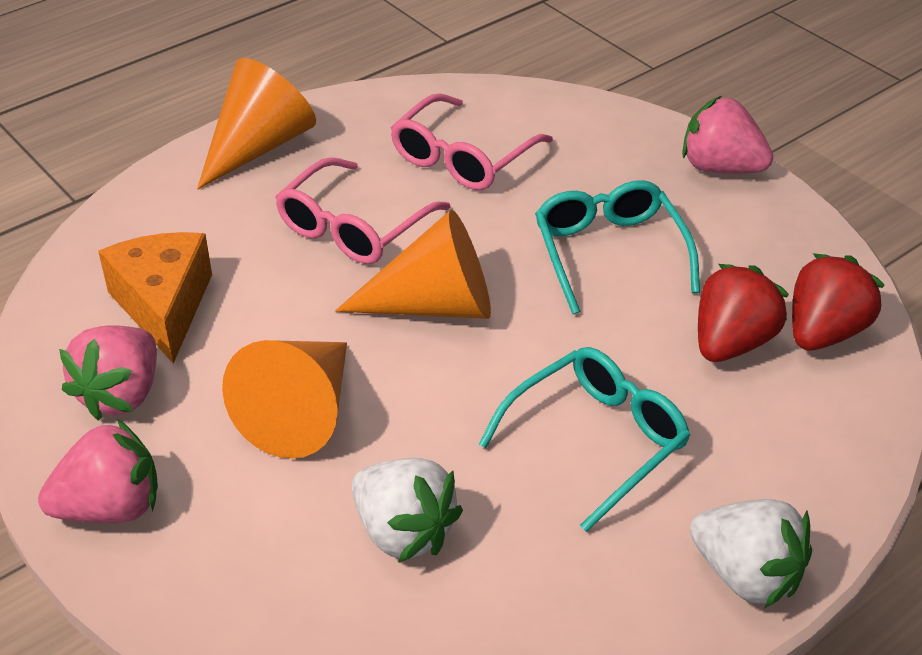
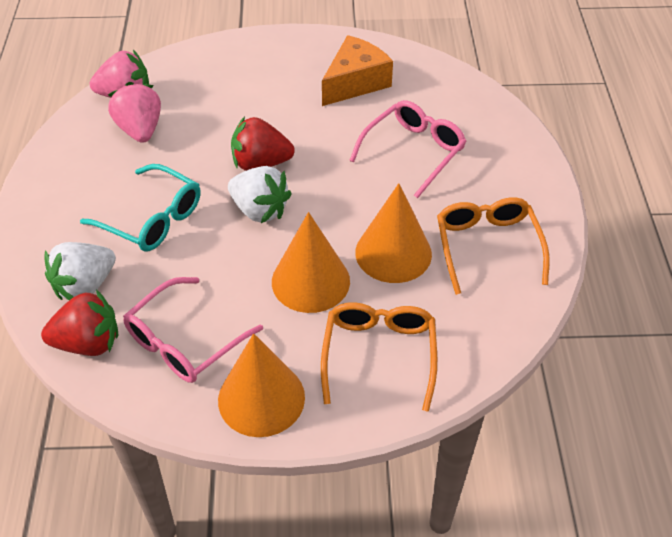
orange glasses: 0 -> 2
pink strawberry: 3 -> 2
turquoise glasses: 2 -> 1

